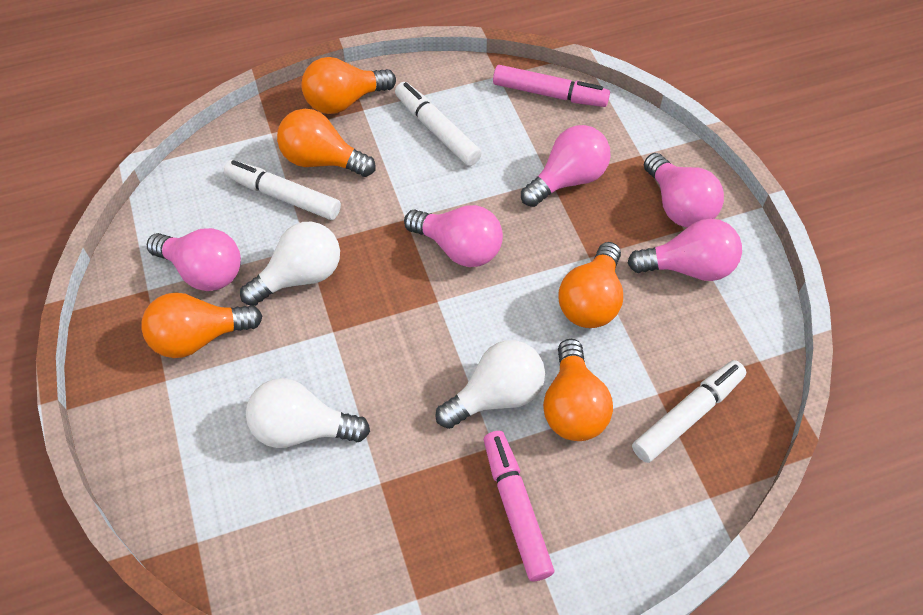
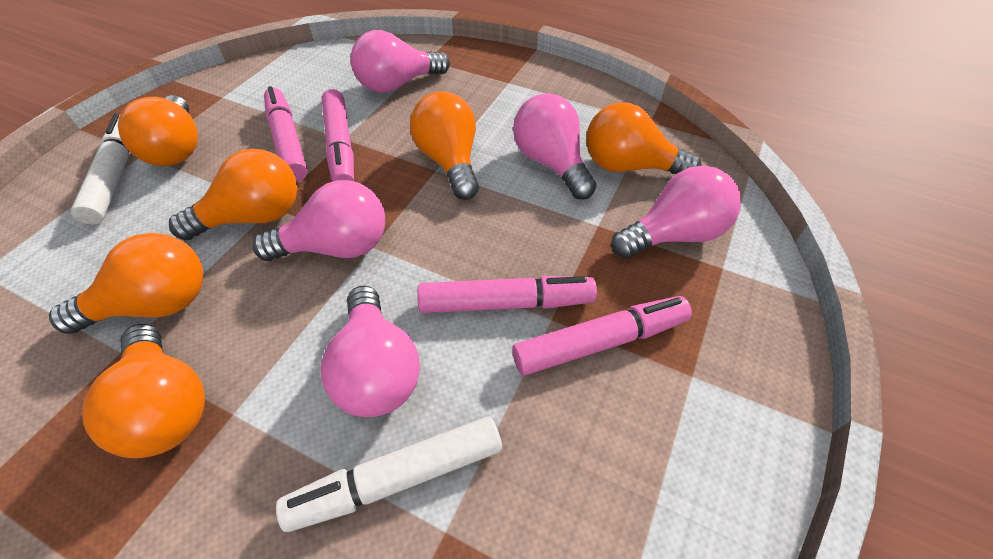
orange light bulb: 5 -> 6
pink marker: 2 -> 4
white light bulb: 3 -> 0
white marker: 3 -> 2

